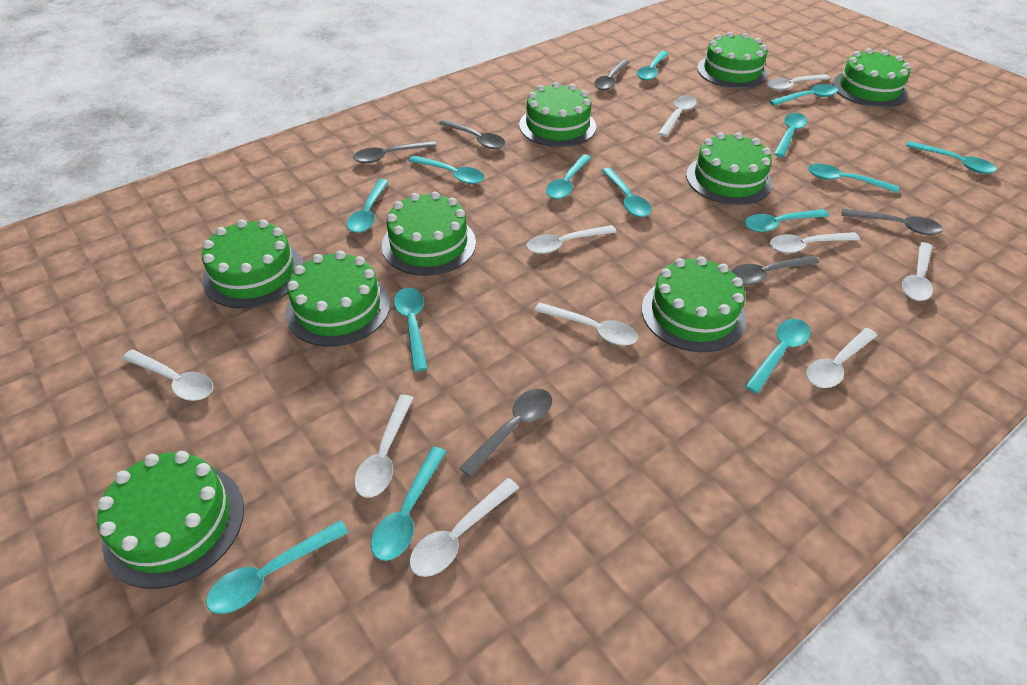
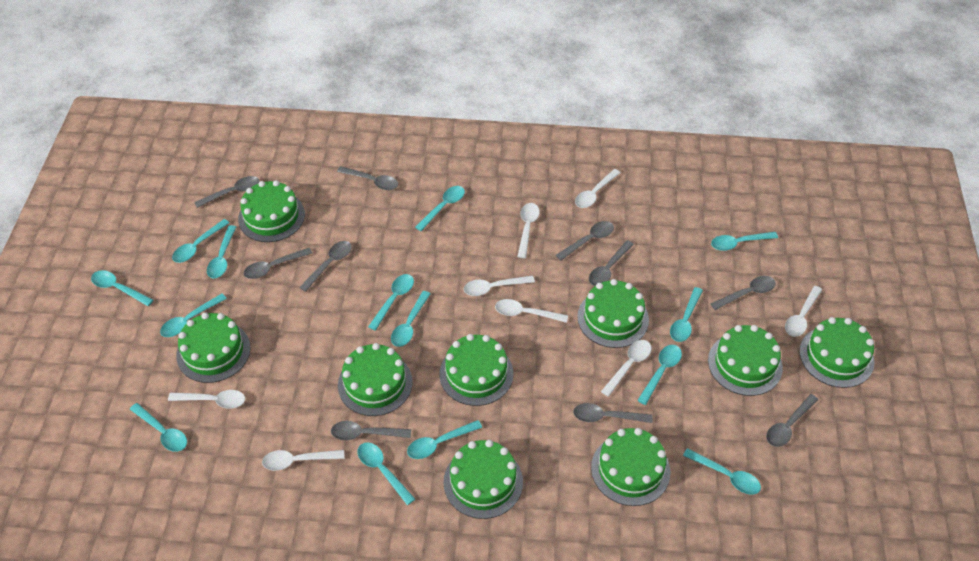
grey spoon: 6 -> 10
white spoon: 10 -> 8

